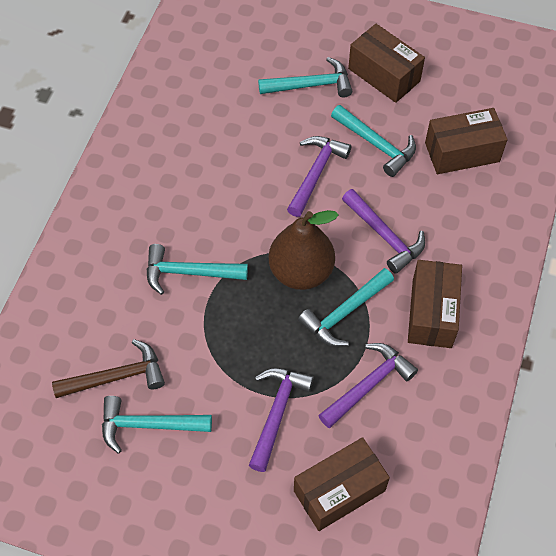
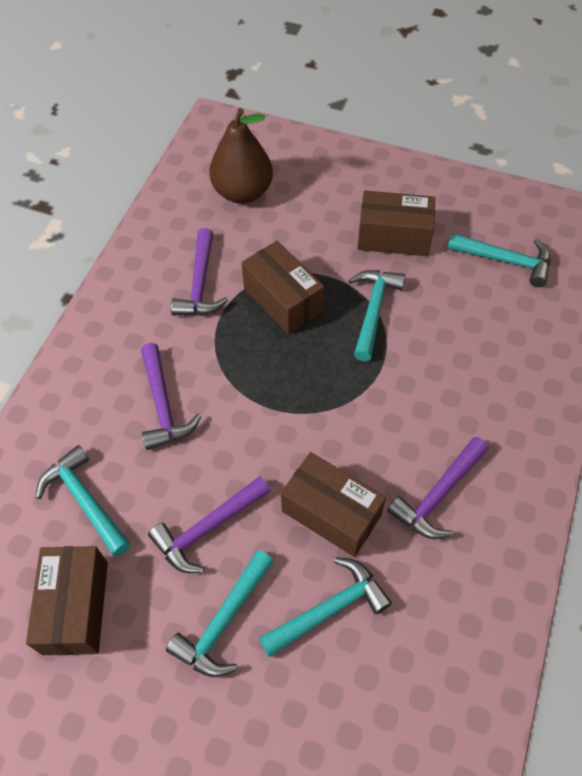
brown hammer: 1 -> 0

